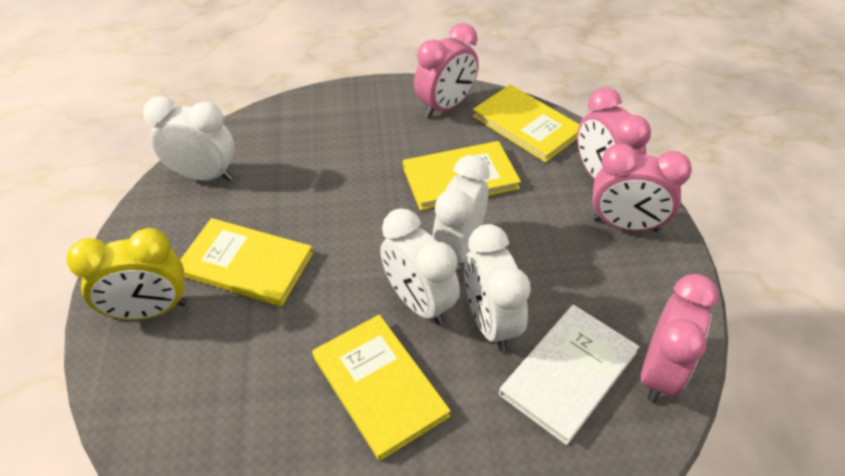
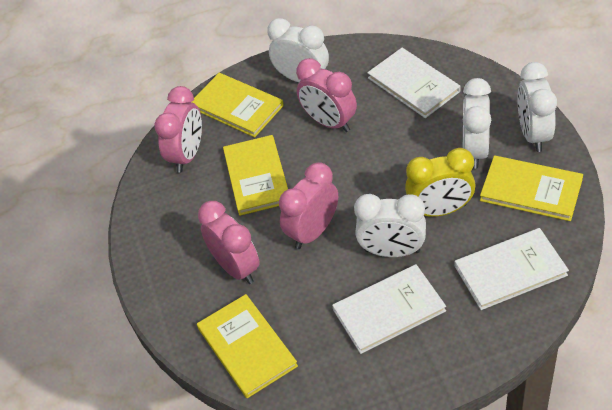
white book: 1 -> 3

